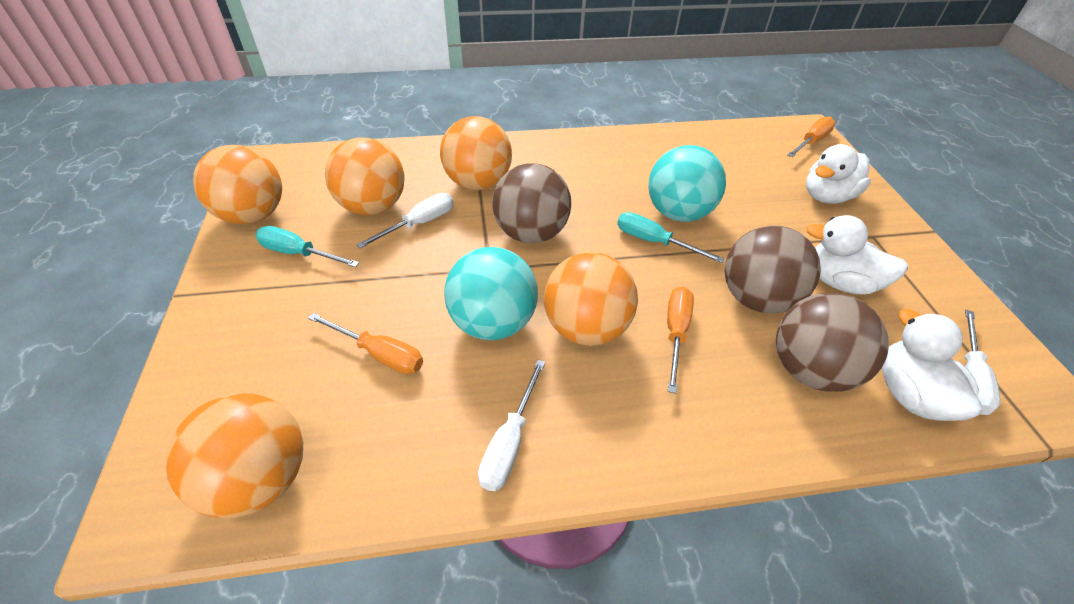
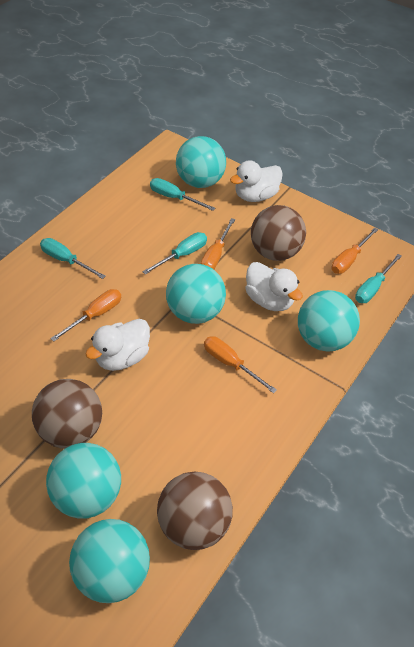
orange ball: 5 -> 0
orange screwdriver: 3 -> 4
turquoise ball: 2 -> 5
turquoise screwdriver: 2 -> 4
white screwdriver: 3 -> 0

